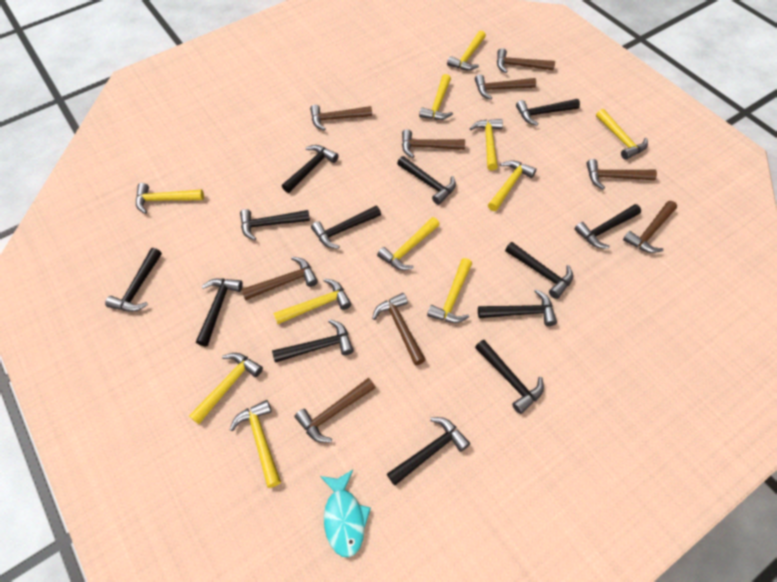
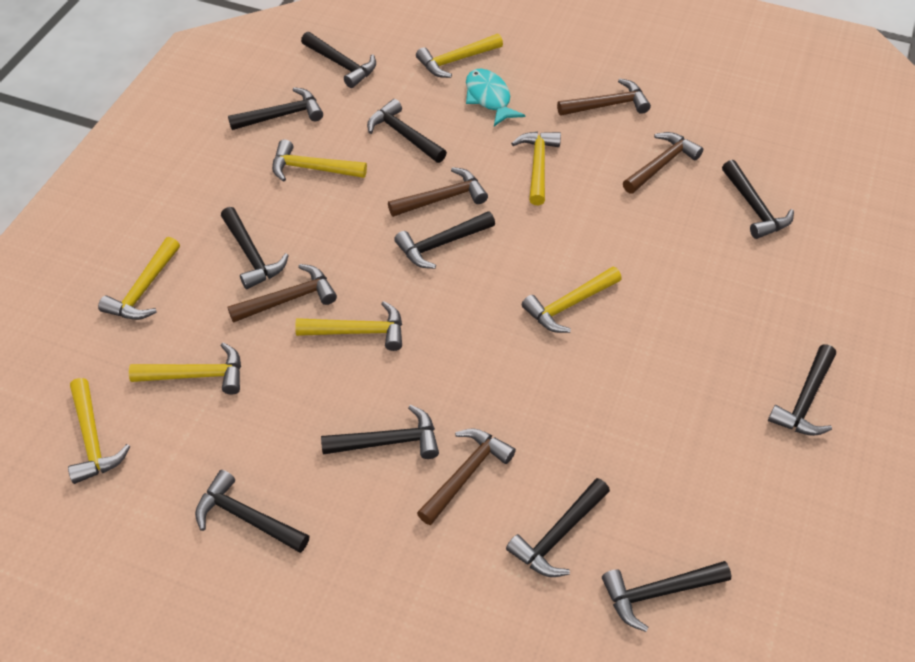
black hammer: 13 -> 11
brown hammer: 9 -> 5
yellow hammer: 11 -> 8

